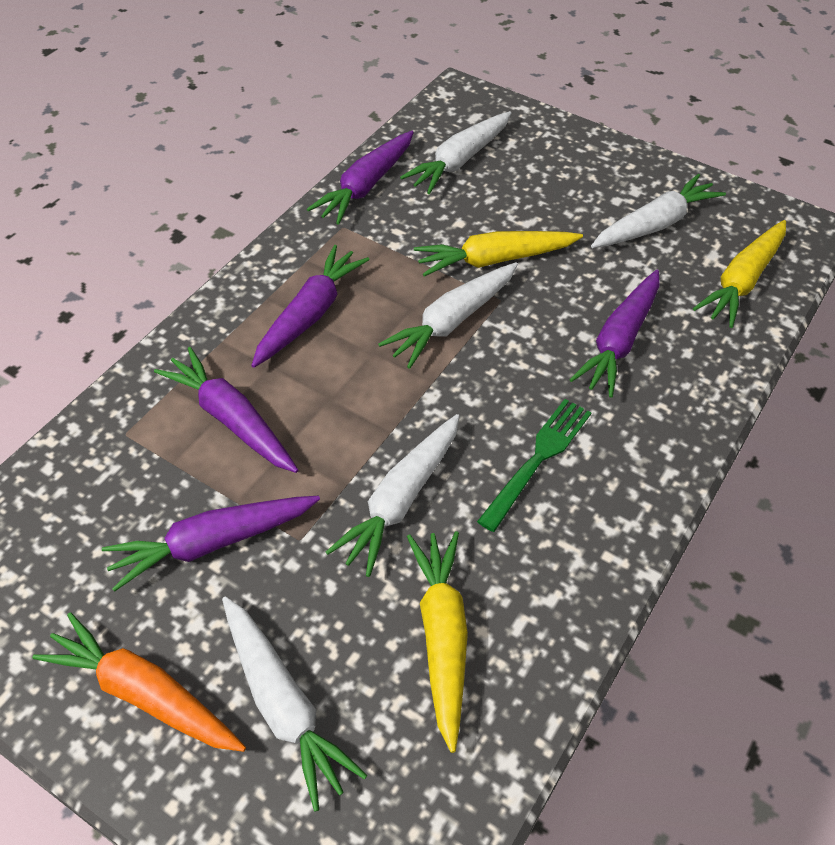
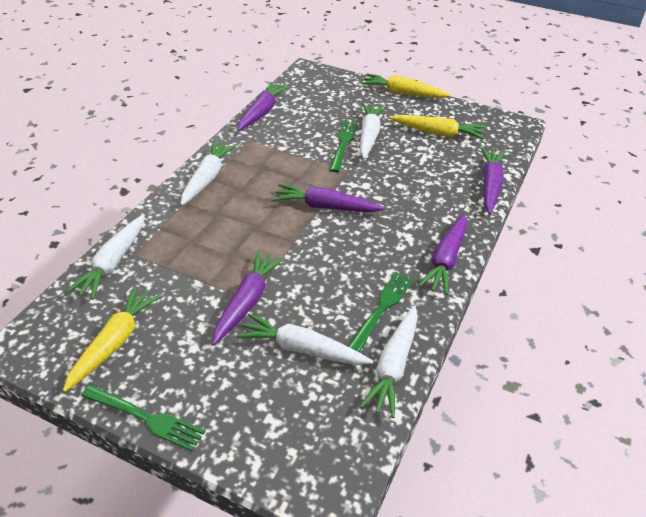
green fork: 1 -> 3
orange carrot: 1 -> 0

